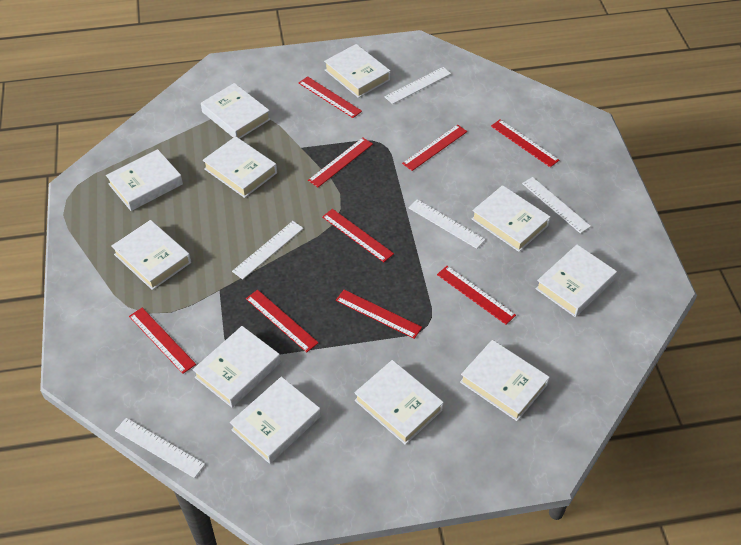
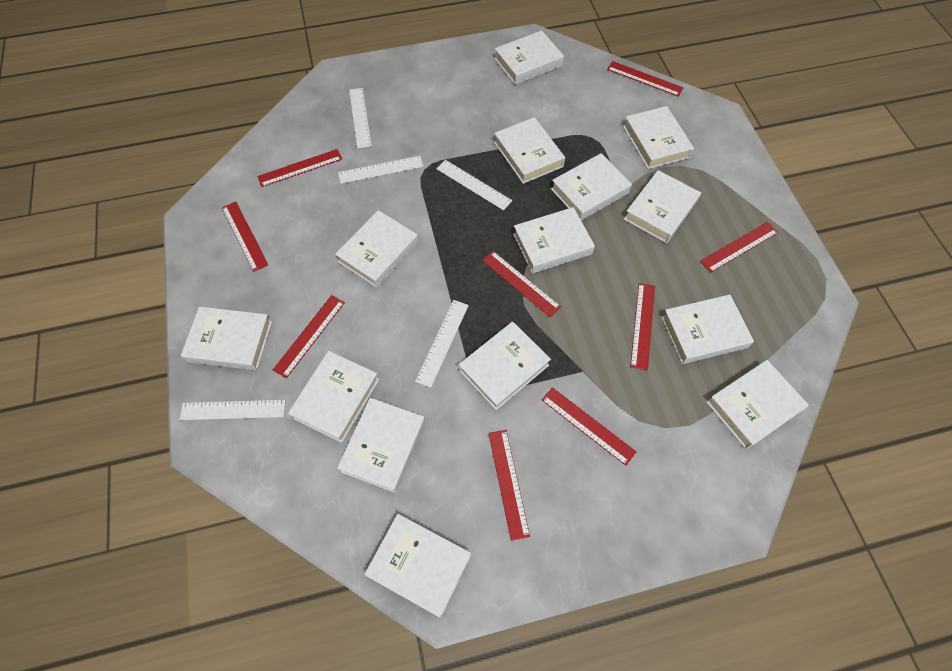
white book: 11 -> 14

